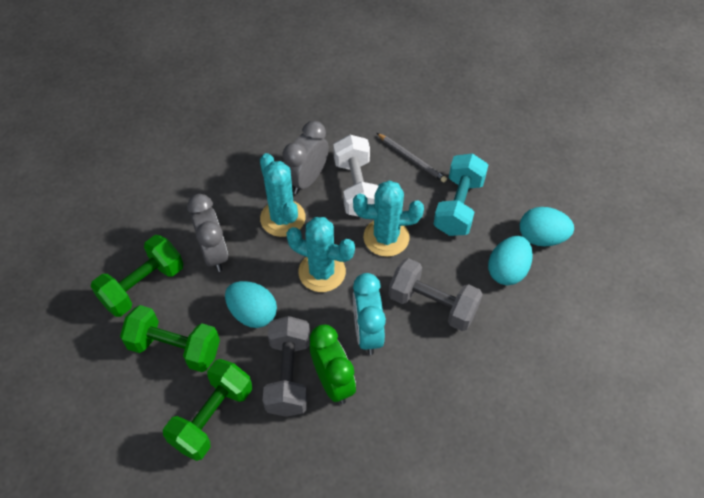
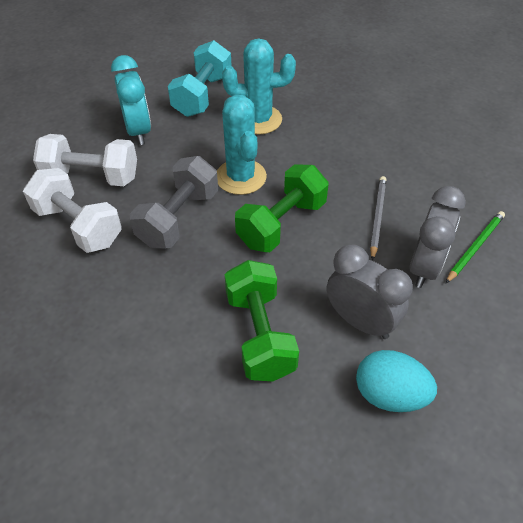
green clock: 1 -> 0
green dumbbell: 3 -> 2
green pencil: 0 -> 1
grey dumbbell: 2 -> 1
turquoise cactus: 3 -> 2
turquoise egg: 3 -> 1
white dumbbell: 1 -> 2

